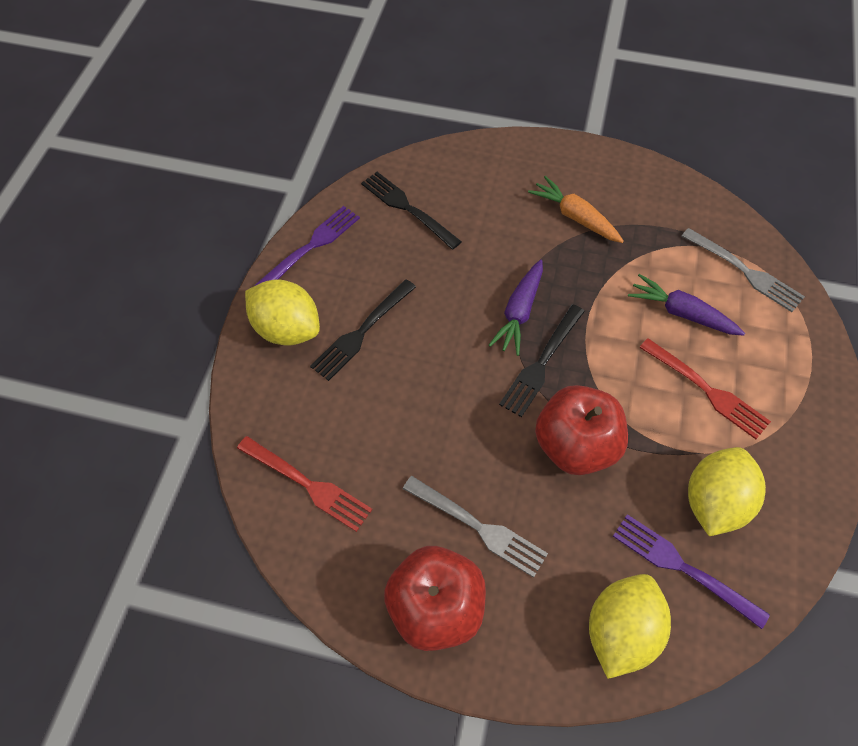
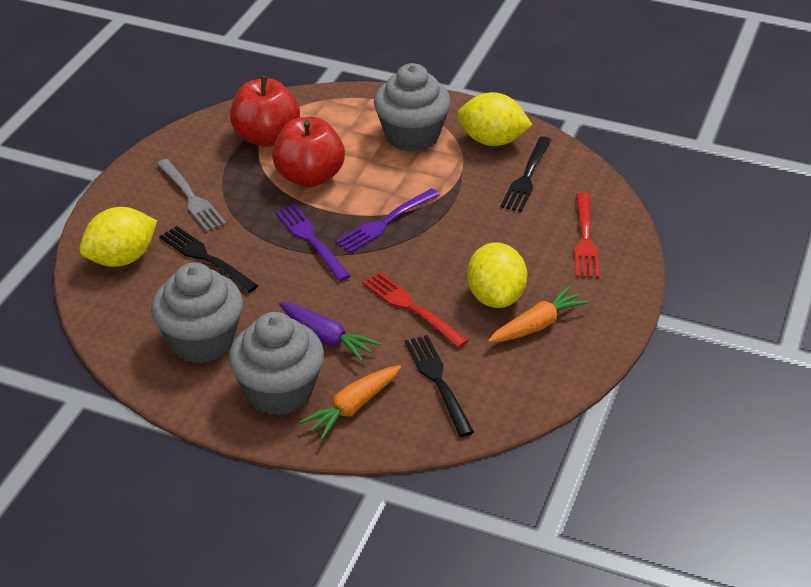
grey cupcake: 0 -> 3
grey fork: 2 -> 1
orange carrot: 1 -> 2
purple carrot: 2 -> 1

